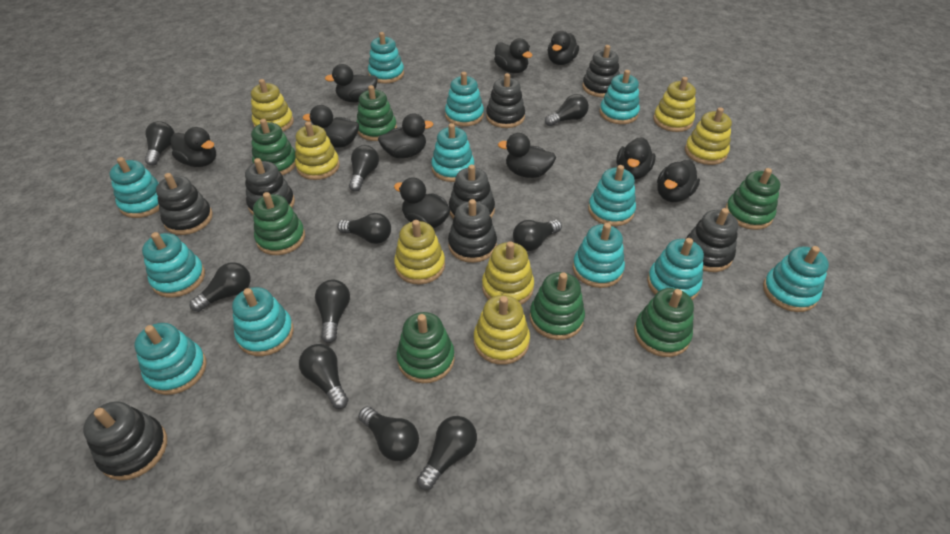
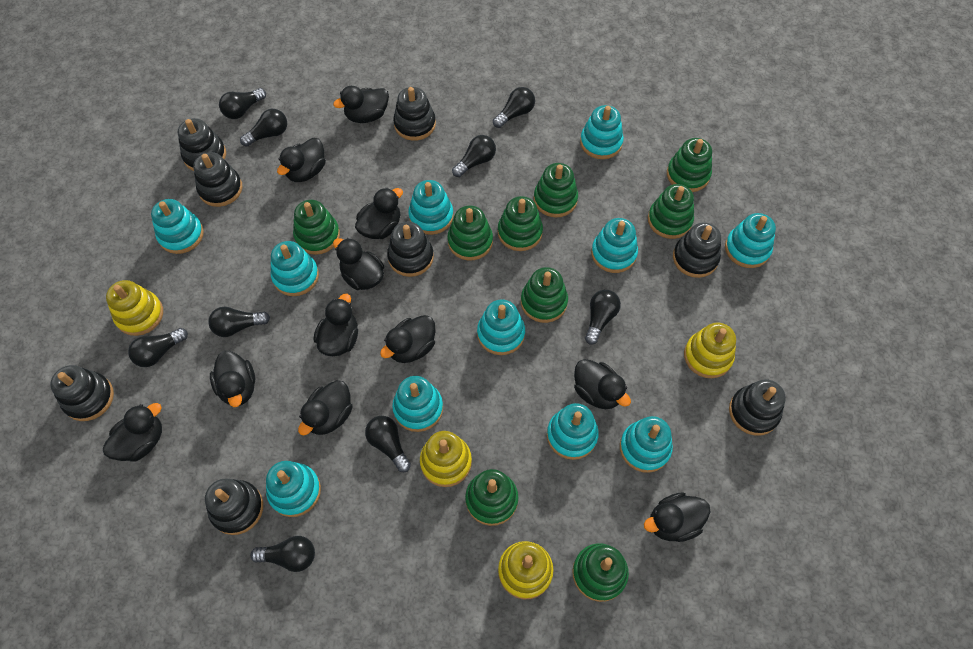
black duck: 10 -> 11
black light bulb: 10 -> 9
green stacking toy: 7 -> 9
turquoise stacking toy: 12 -> 11
yellow stacking toy: 7 -> 4

